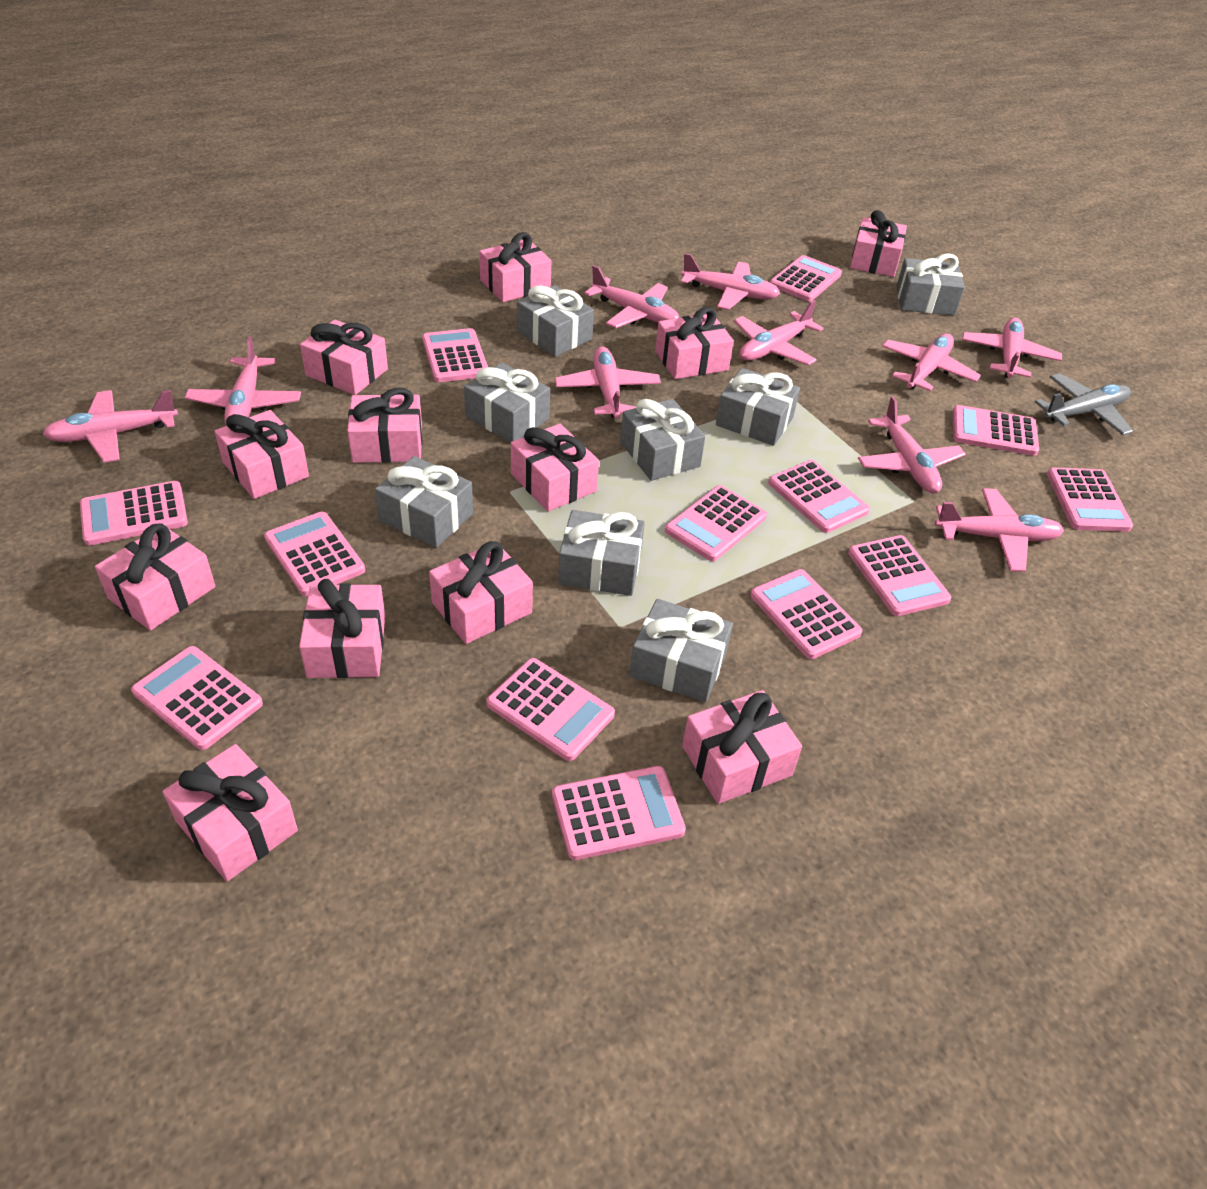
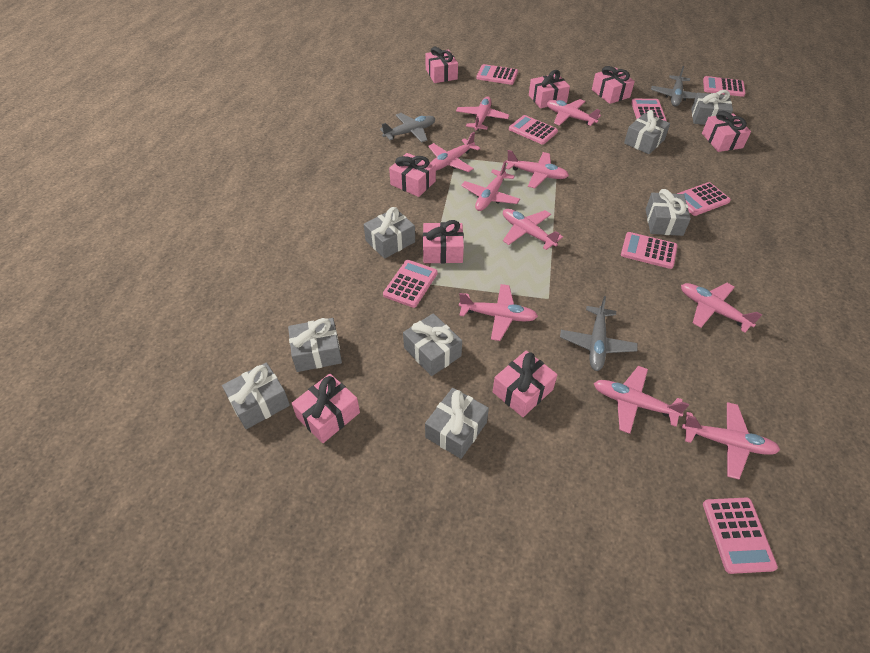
grey plane: 1 -> 3
pink calculator: 13 -> 8
pink gift: 12 -> 8

